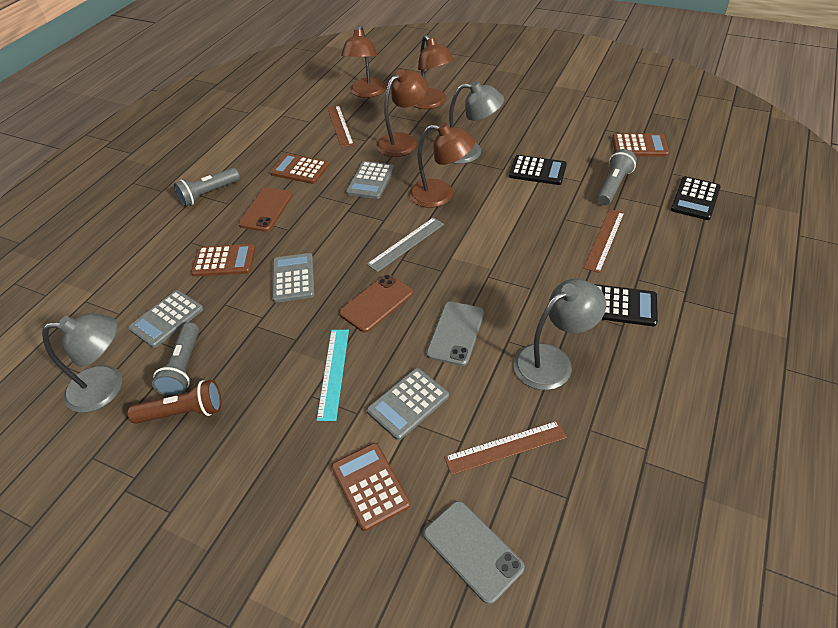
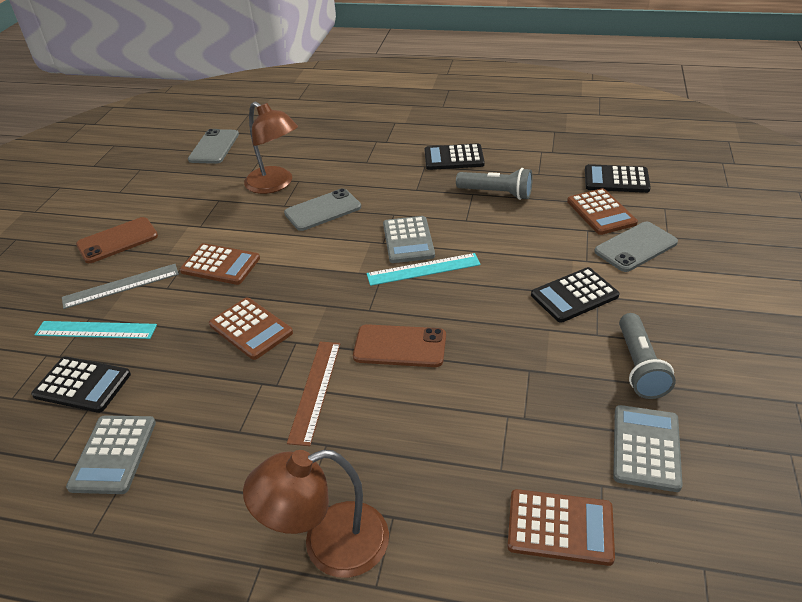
black calculator: 3 -> 4
brown flashlight: 1 -> 0
brown lamp: 4 -> 2
brown ruler: 3 -> 1
grey calculator: 4 -> 3
grey flashlight: 3 -> 2
grey lamp: 3 -> 0
grey phone: 2 -> 3
turquoise ruler: 1 -> 2

